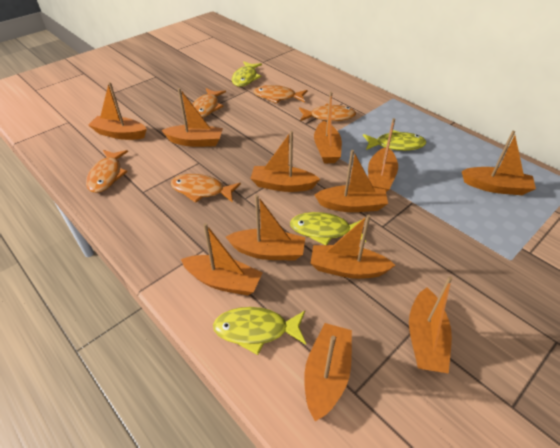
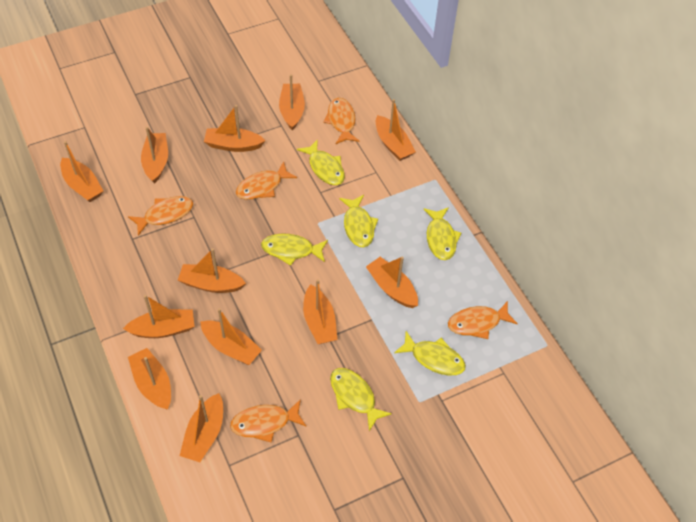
yellow fish: 4 -> 6

